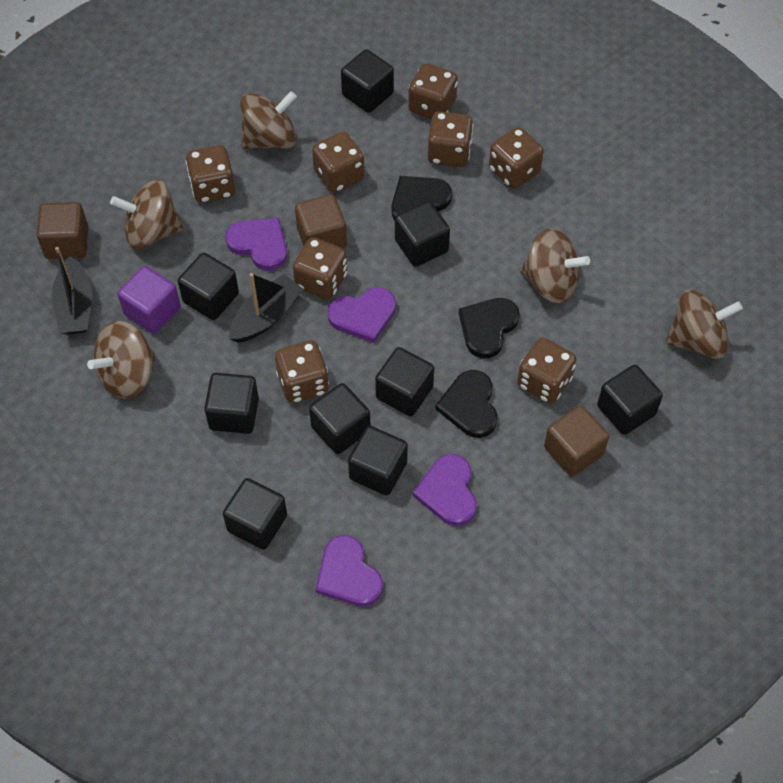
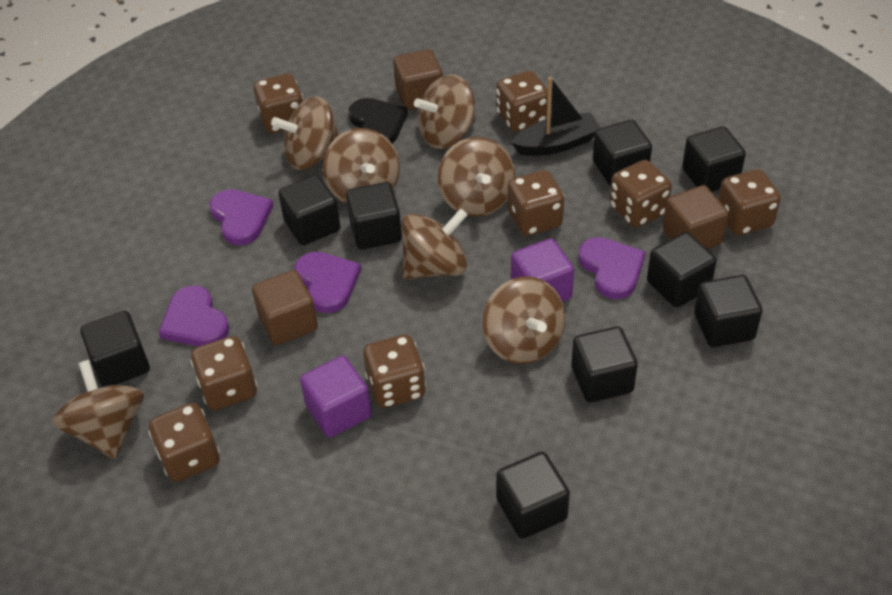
black boat: 2 -> 1
black heart: 3 -> 1
brown spinning top: 5 -> 7
purple cube: 1 -> 2

